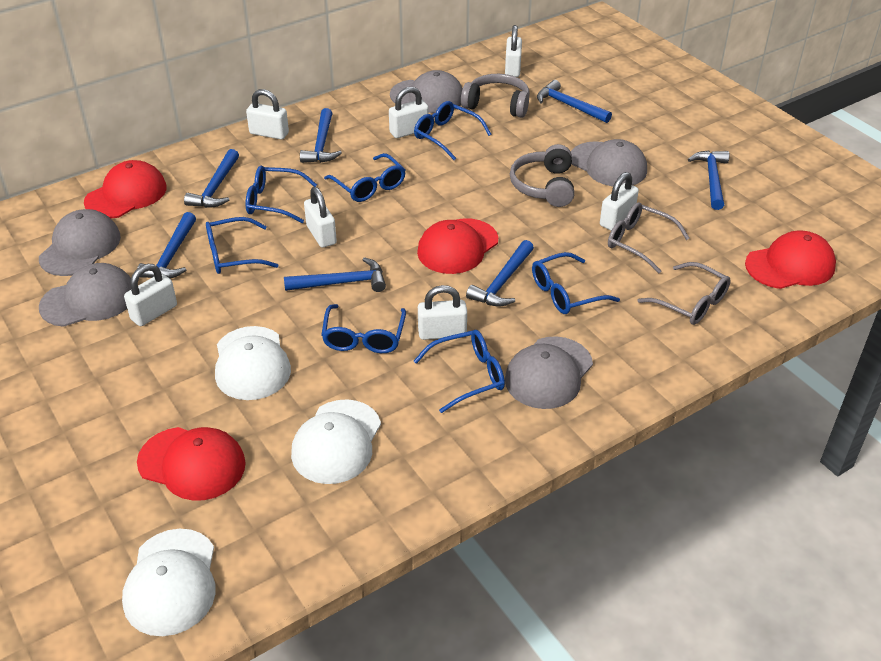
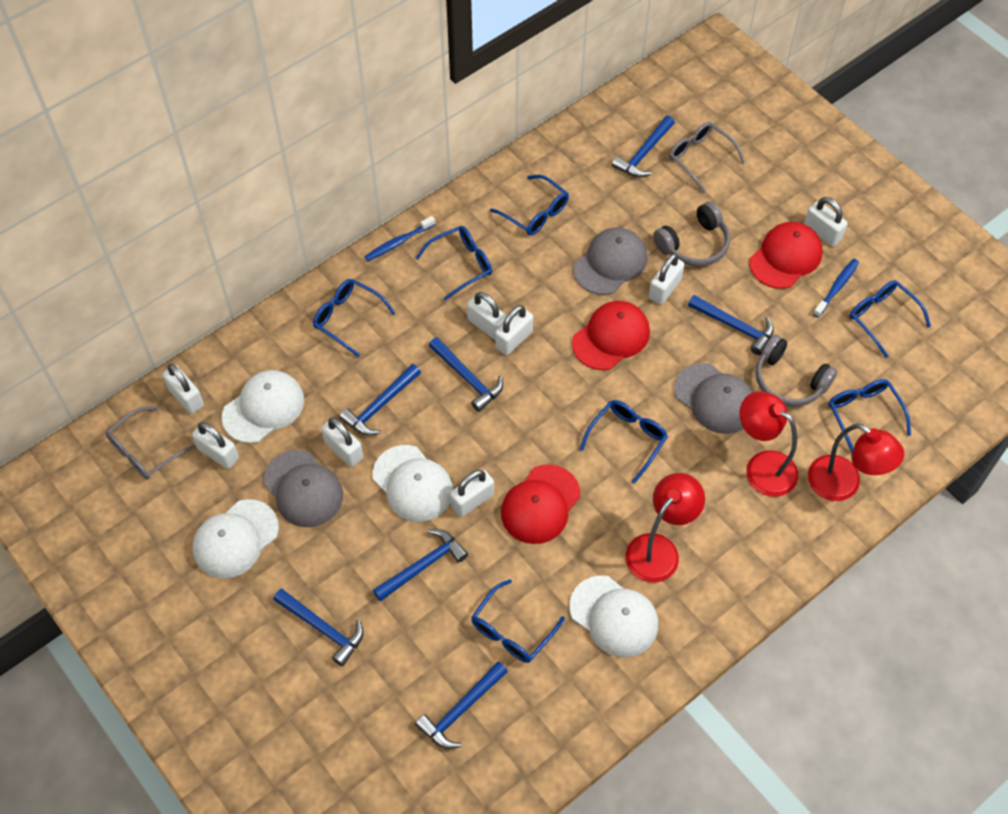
blue toothbrush: 0 -> 2
grey cap: 5 -> 3
red cap: 4 -> 3
red lamp: 0 -> 3
white cap: 3 -> 4
white padlock: 7 -> 8

